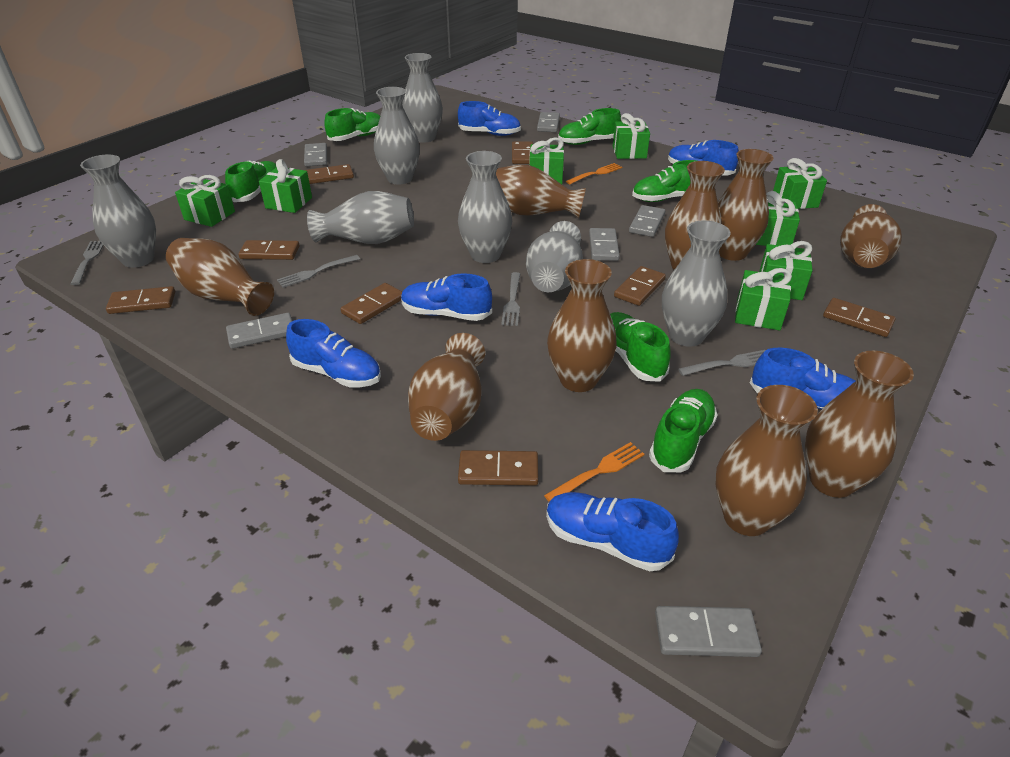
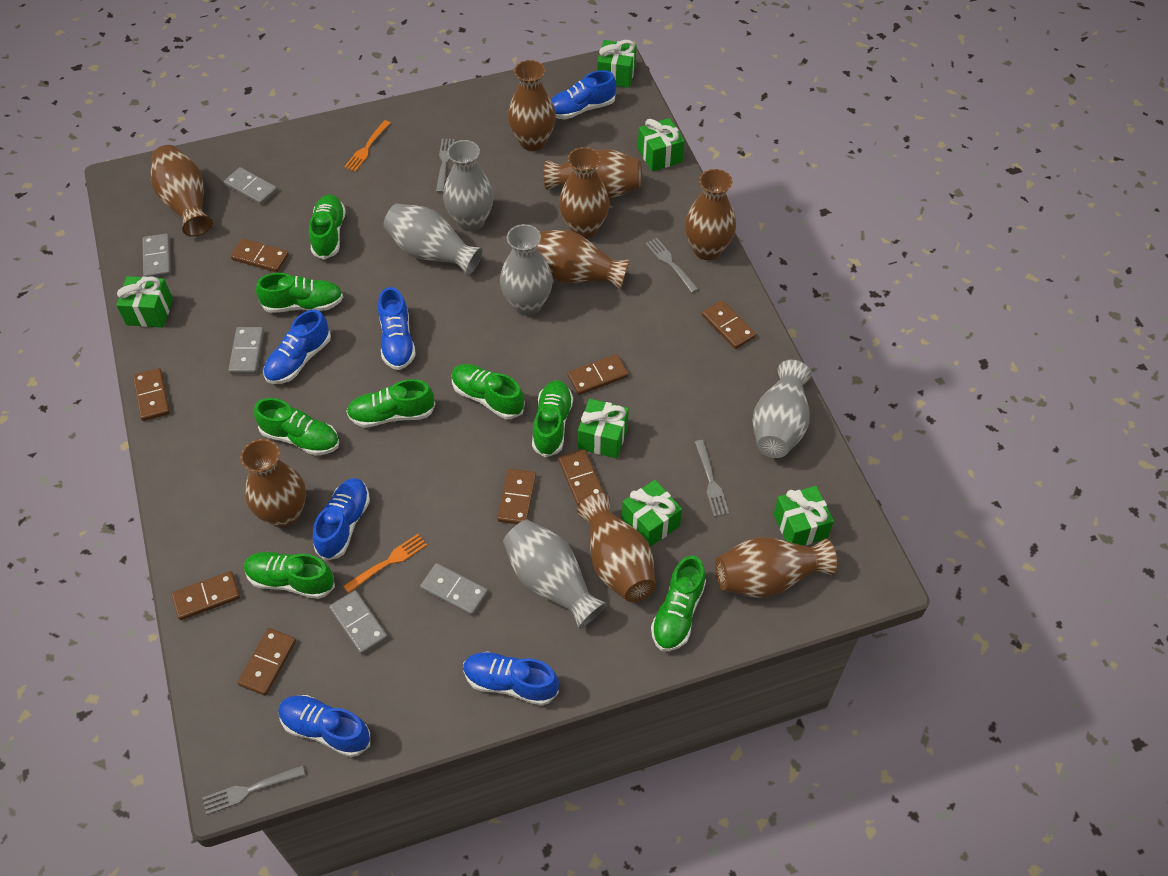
green gift: 8 -> 6
green shoe: 6 -> 8
grey domino: 6 -> 5
grey vase: 7 -> 5

